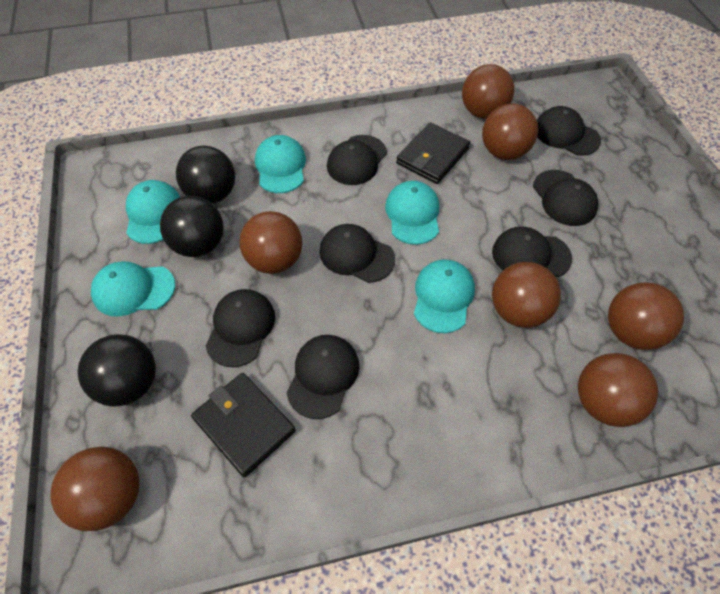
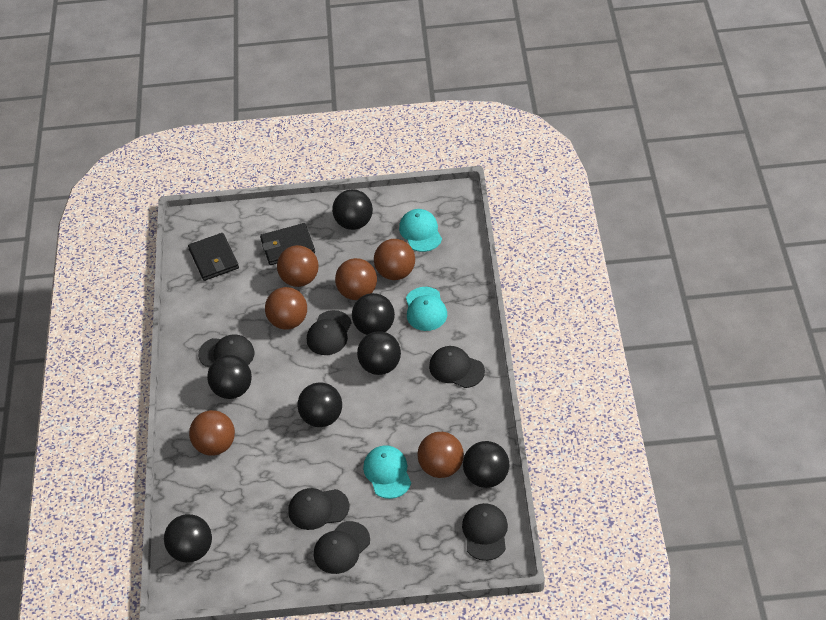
black ball: 3 -> 7
black cap: 7 -> 6
brown ball: 7 -> 6
turquoise cap: 5 -> 3

